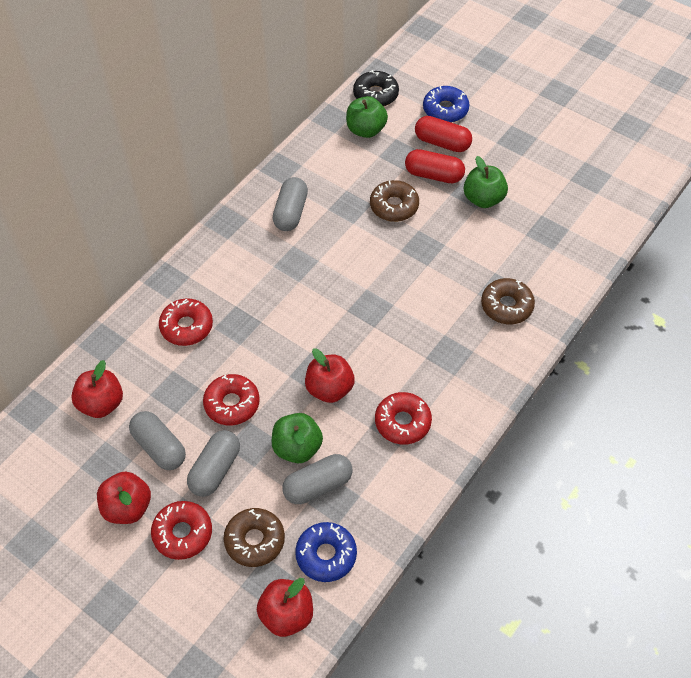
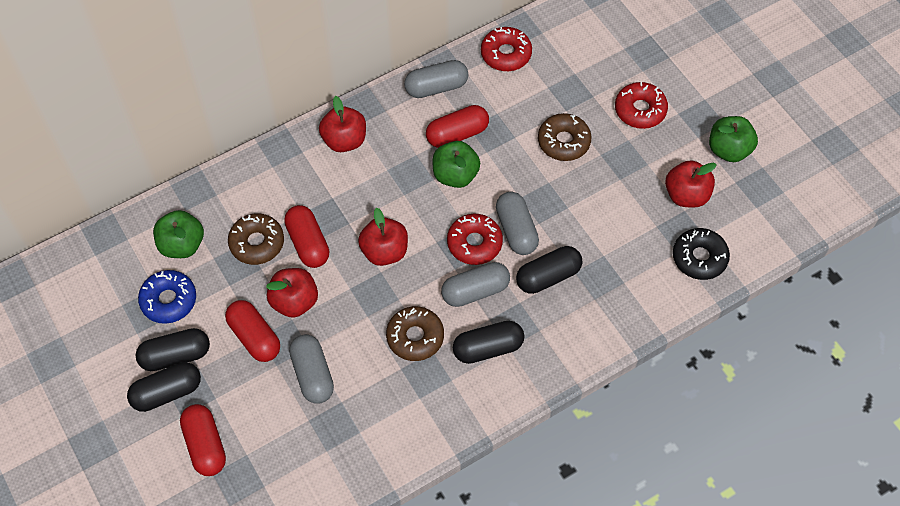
black capsule: 0 -> 4
blue donut: 2 -> 1
red capsule: 2 -> 4
red donut: 4 -> 3

